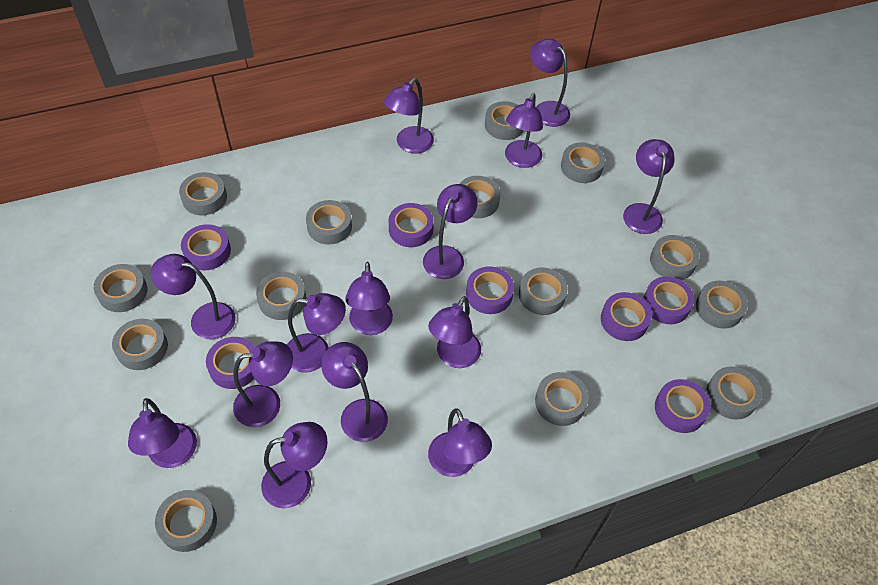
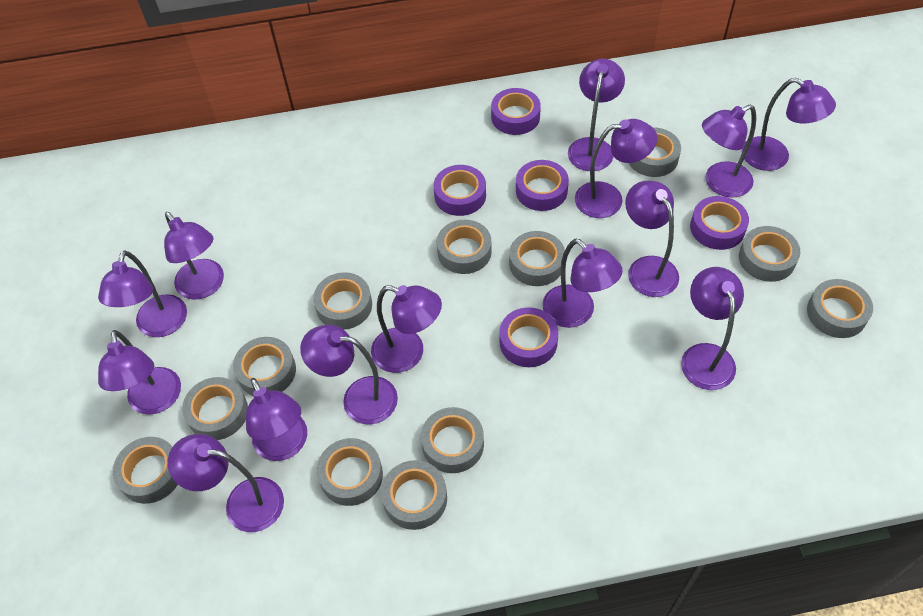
grey tape: 14 -> 12
purple tape: 7 -> 5

